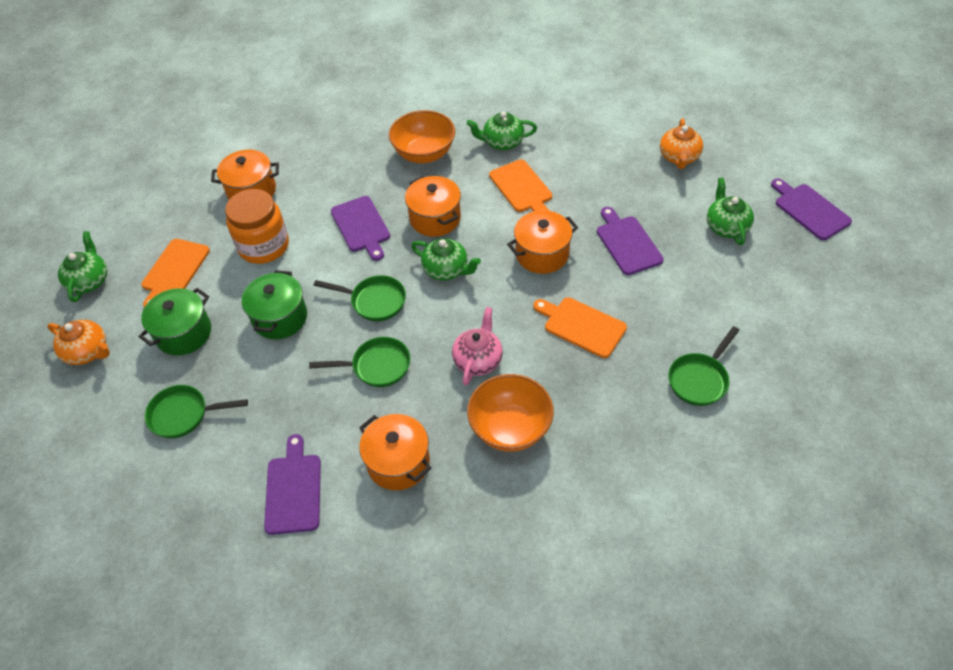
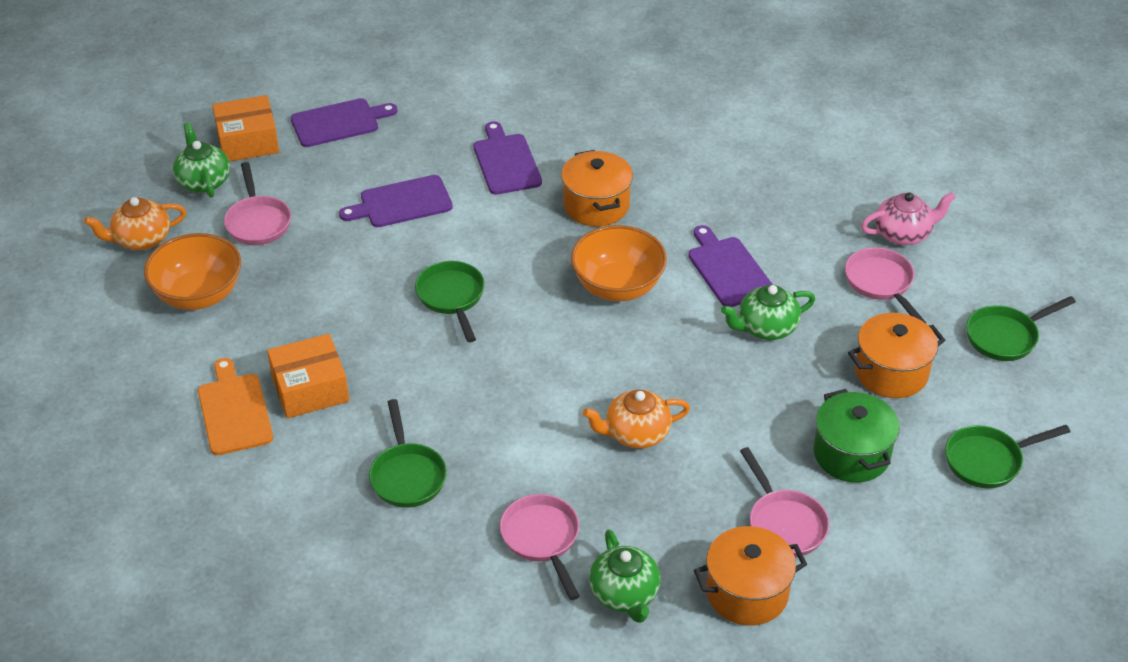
green pot: 2 -> 1
green teapot: 4 -> 3
orange box: 0 -> 2
orange cutting board: 3 -> 1
orange jar: 1 -> 0
orange pot: 4 -> 3
pink pan: 0 -> 4

